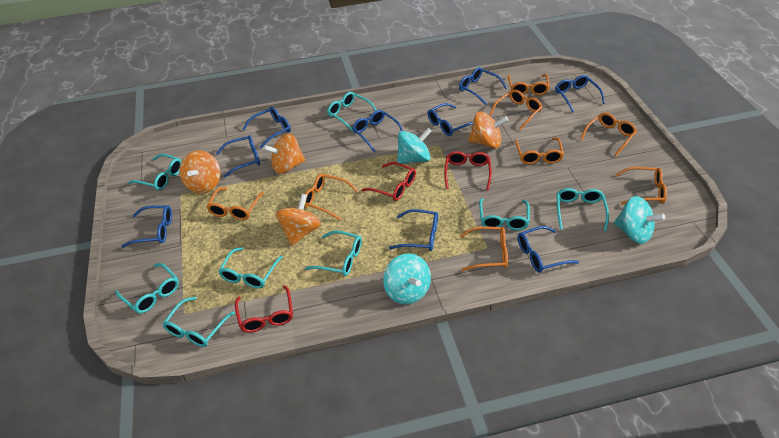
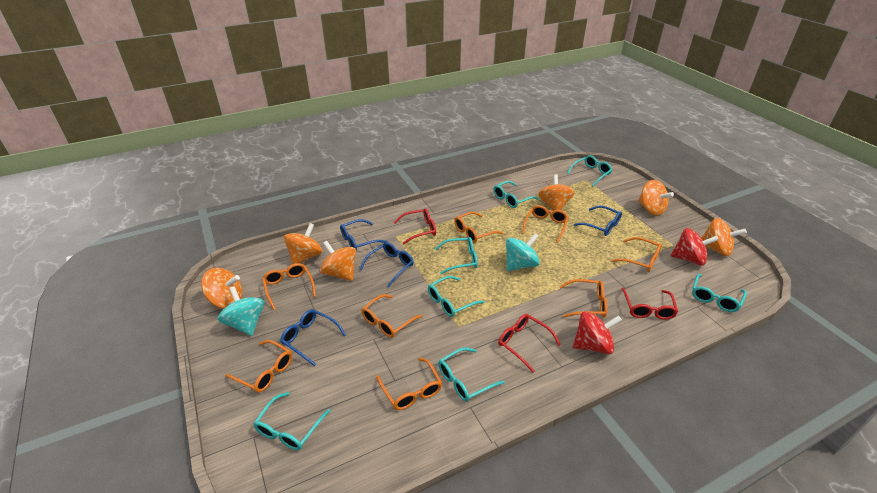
blue glasses: 9 -> 4
orange spinning top: 4 -> 6
red spinning top: 0 -> 2
turquoise glasses: 8 -> 7
turquoise spinning top: 3 -> 2

